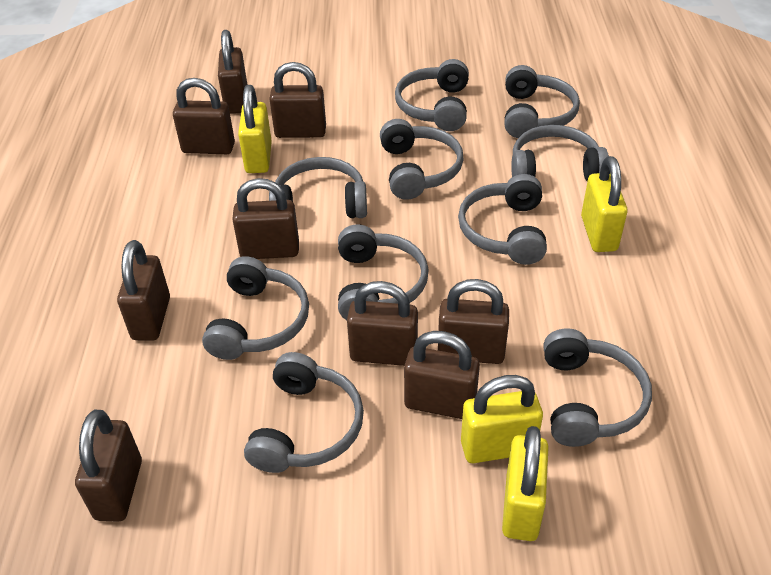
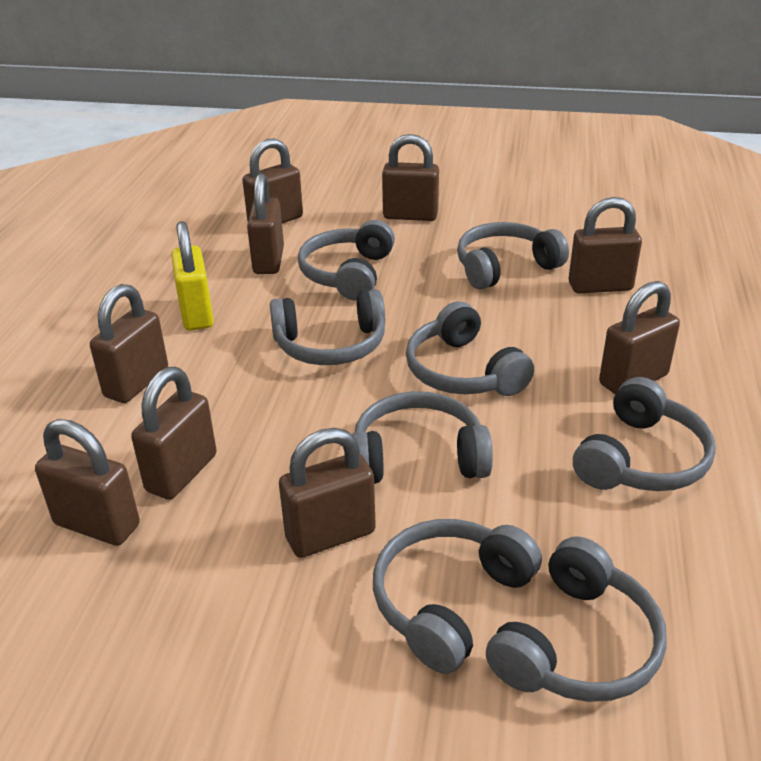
grey headphones: 10 -> 8
yellow padlock: 4 -> 1

